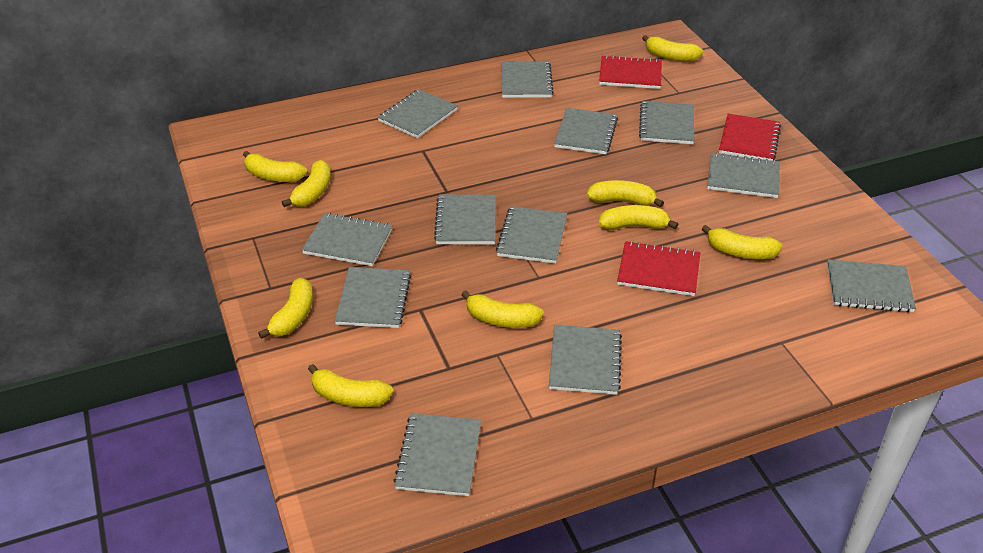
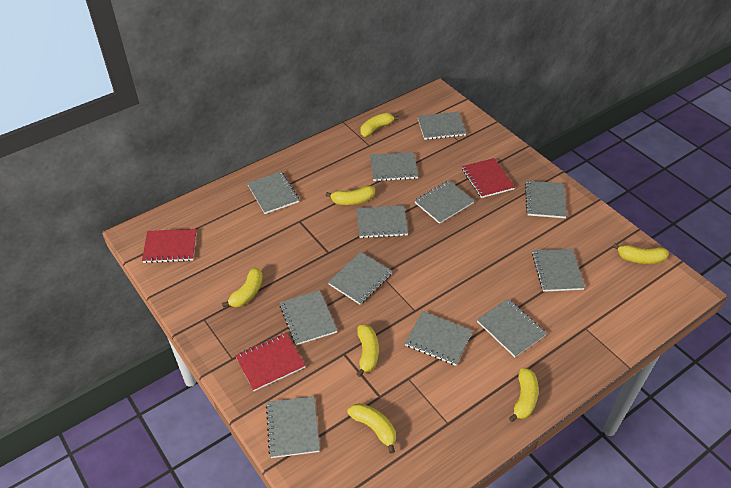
yellow banana: 9 -> 7

